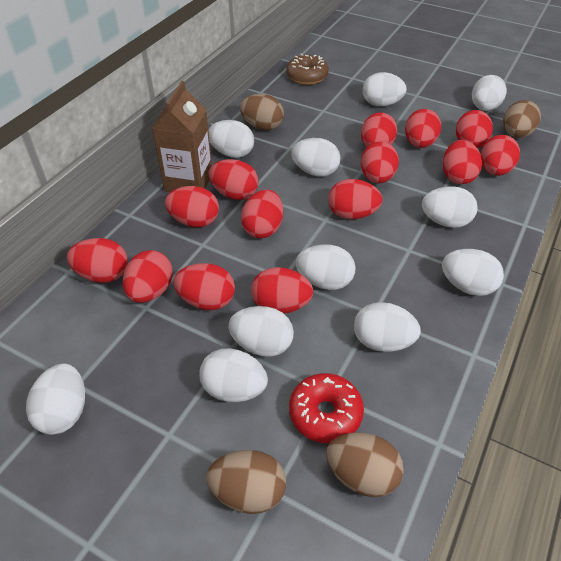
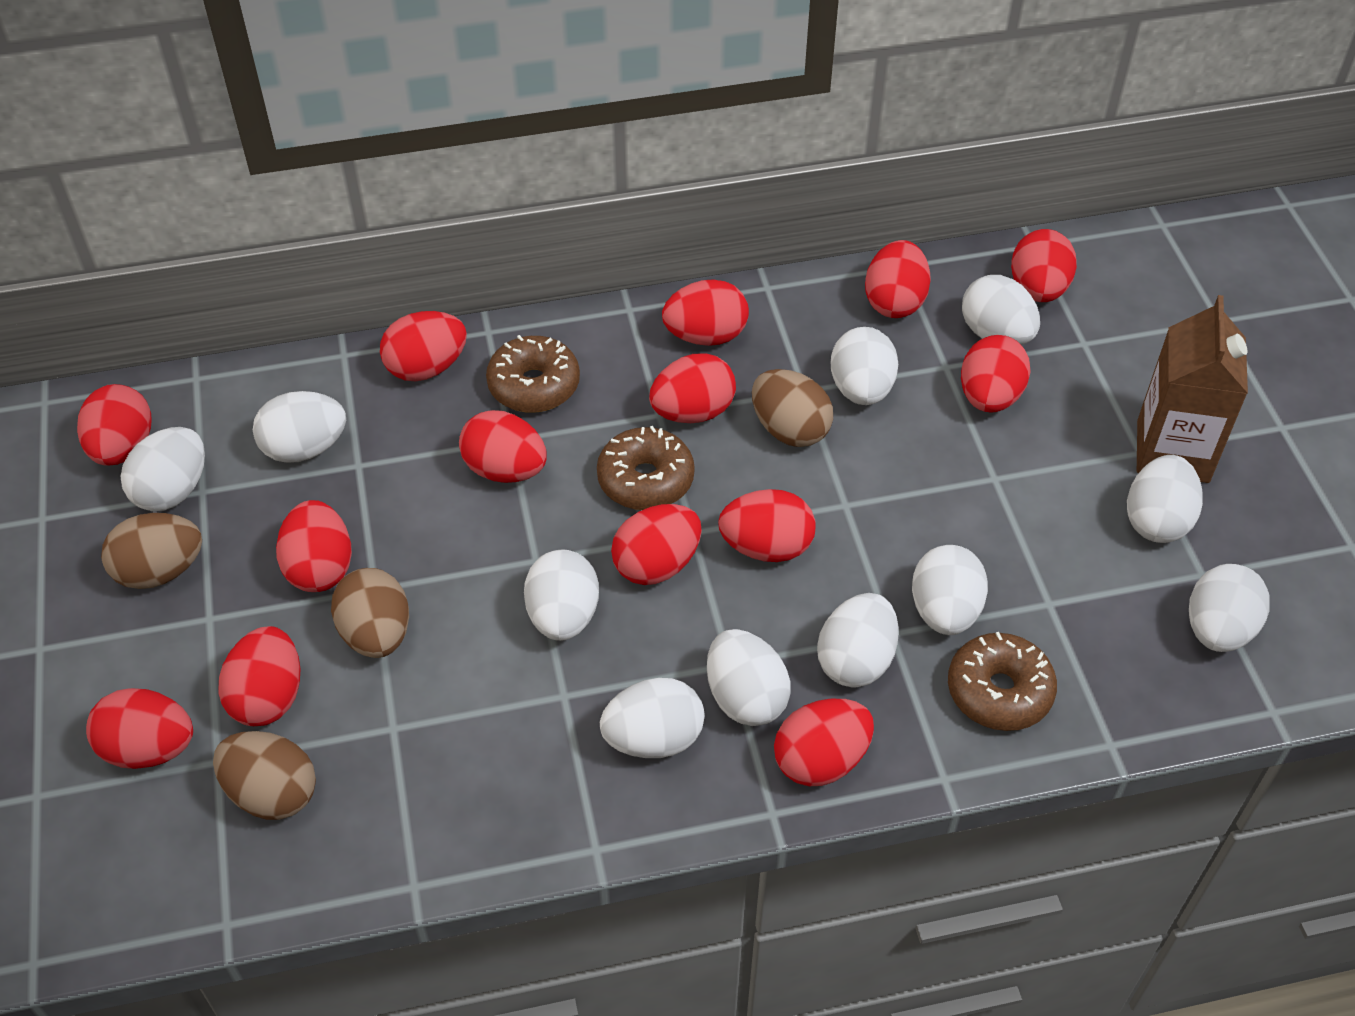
brown donut: 1 -> 3
red donut: 1 -> 0

